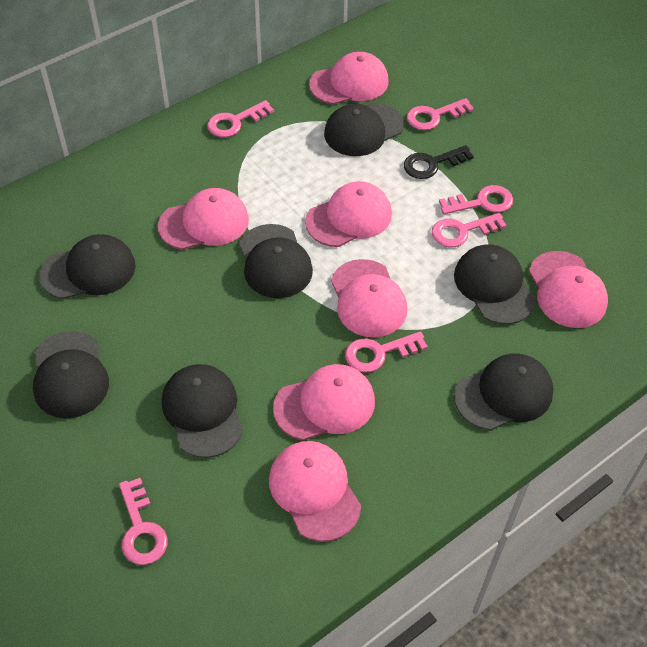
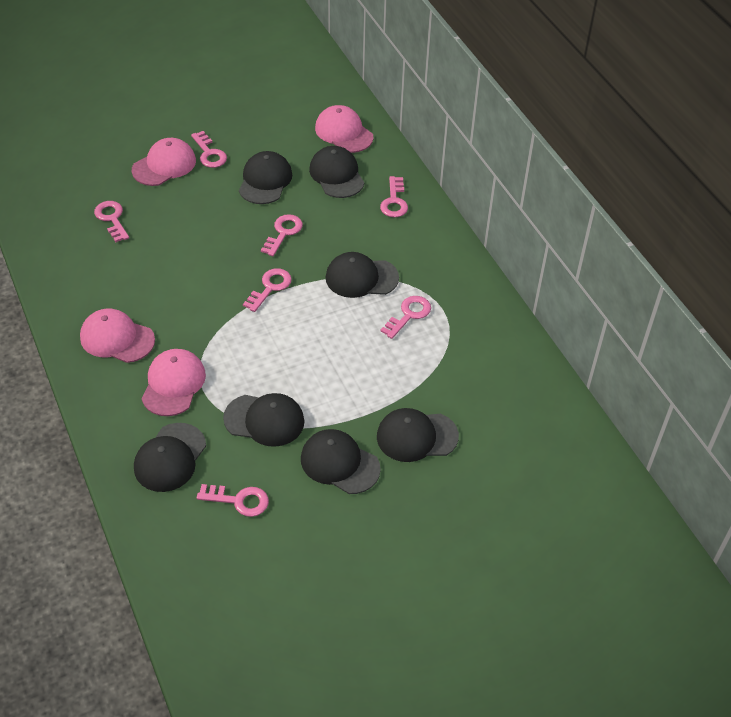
black key: 1 -> 0
pink cap: 7 -> 4
pink key: 6 -> 7

